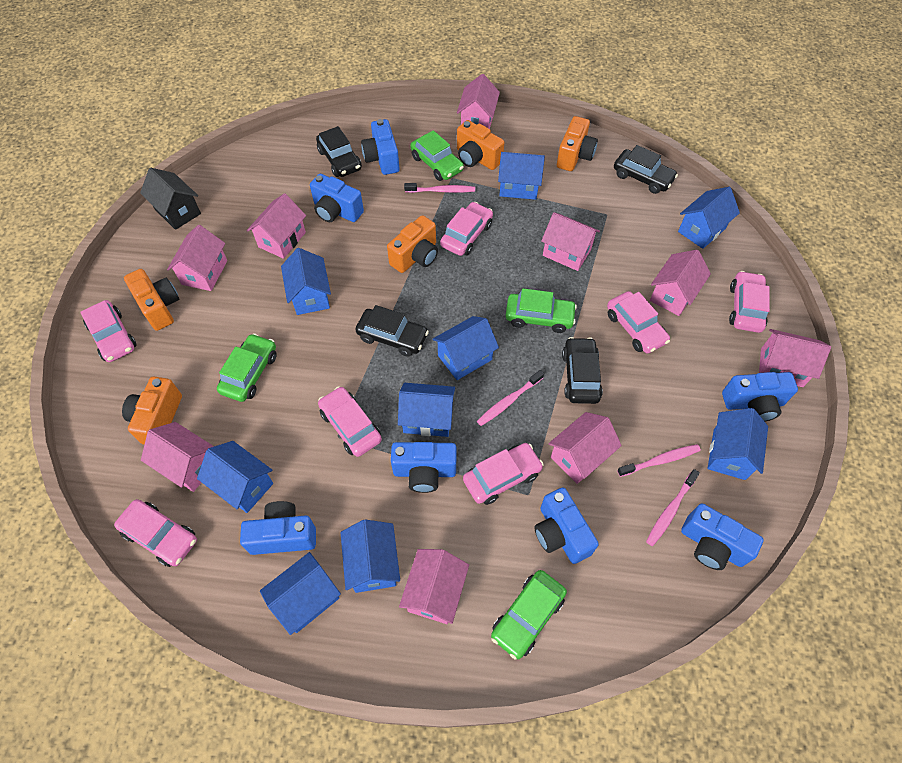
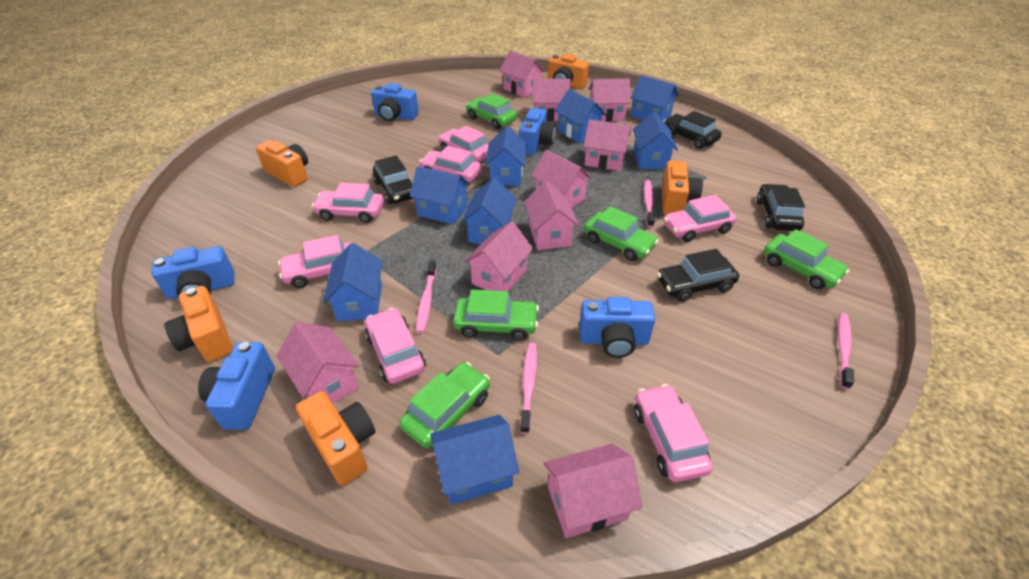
black house: 1 -> 0
blue camera: 7 -> 5
blue house: 9 -> 8
green car: 4 -> 5

